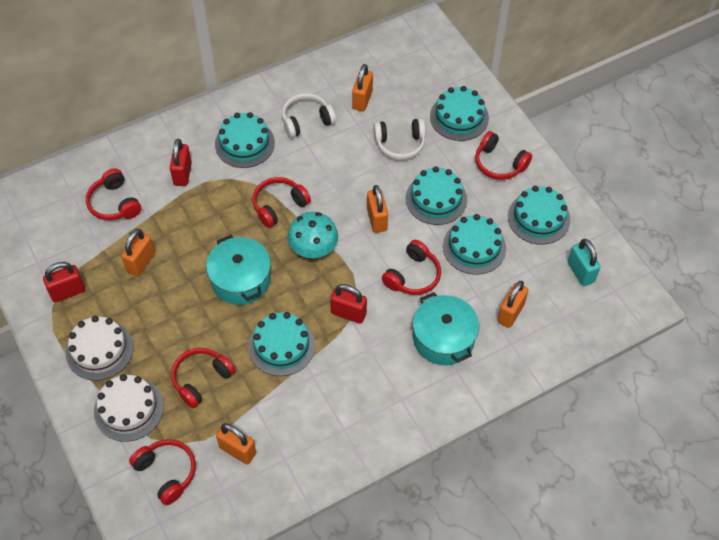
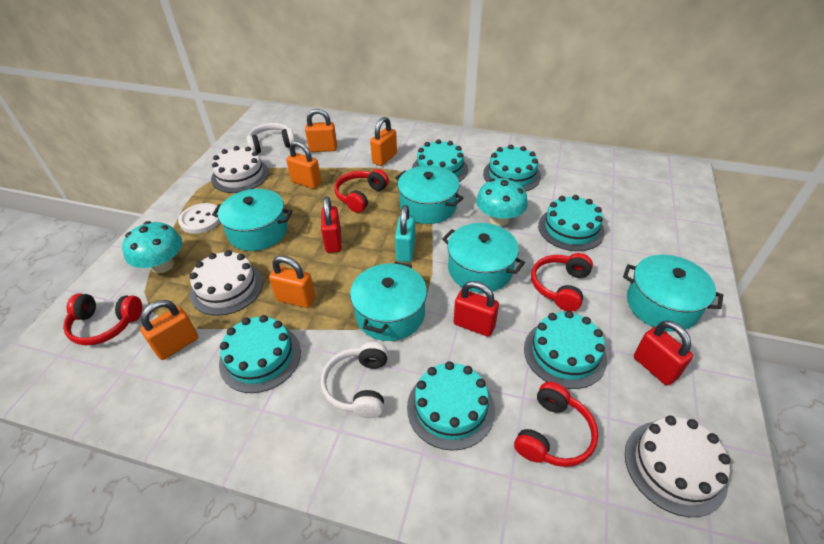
red headphones: 6 -> 4
turquoise mushroom: 1 -> 2
turquoise pot: 2 -> 5
white button: 0 -> 1
white cake: 2 -> 3

